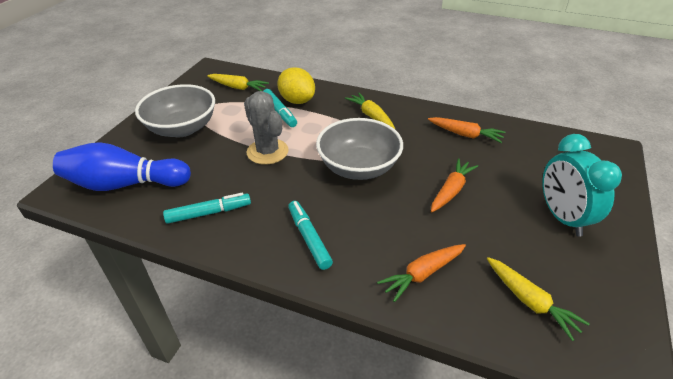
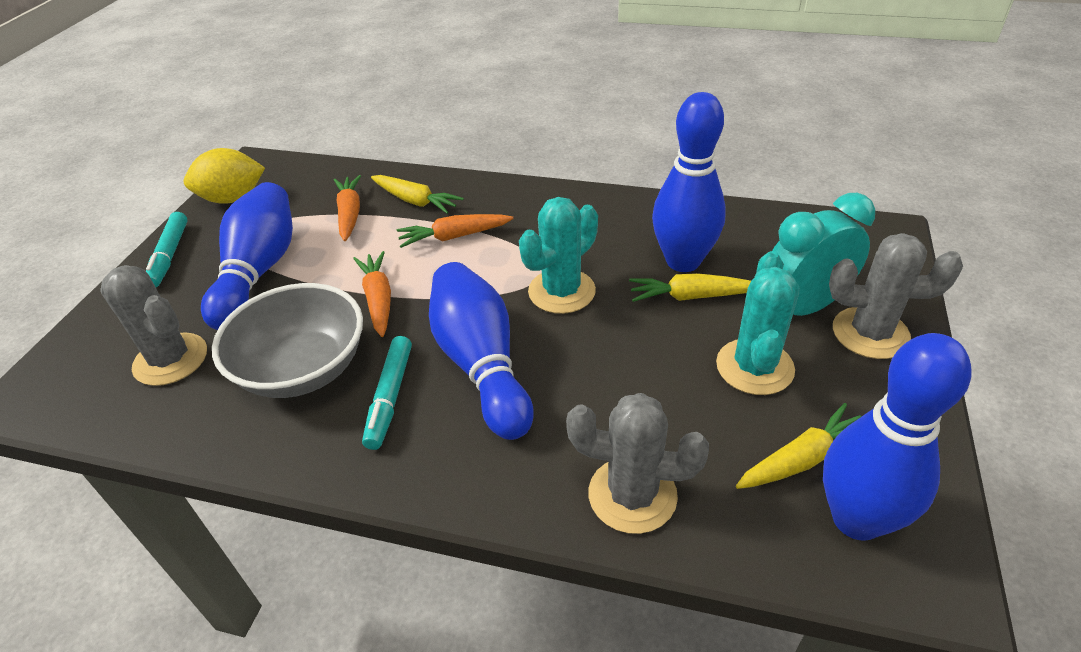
blue bowling pin: 1 -> 4
grey bowl: 2 -> 1
grey cactus: 1 -> 3
turquoise cactus: 0 -> 2
turquoise marker: 3 -> 2

